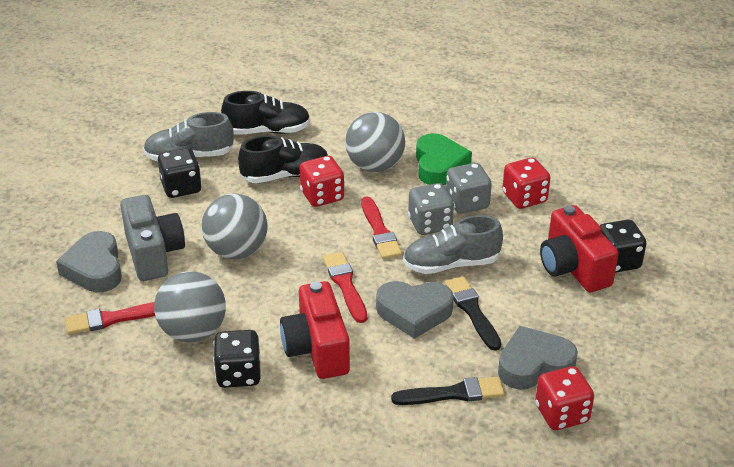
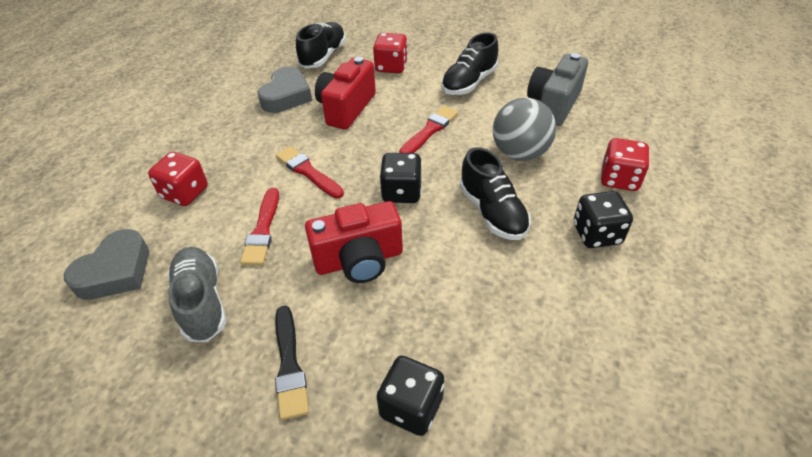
black brush: 2 -> 1
black shoe: 2 -> 3
green heart: 1 -> 0
grey ball: 3 -> 1
grey dice: 2 -> 0
grey heart: 3 -> 2
grey shoe: 2 -> 1

